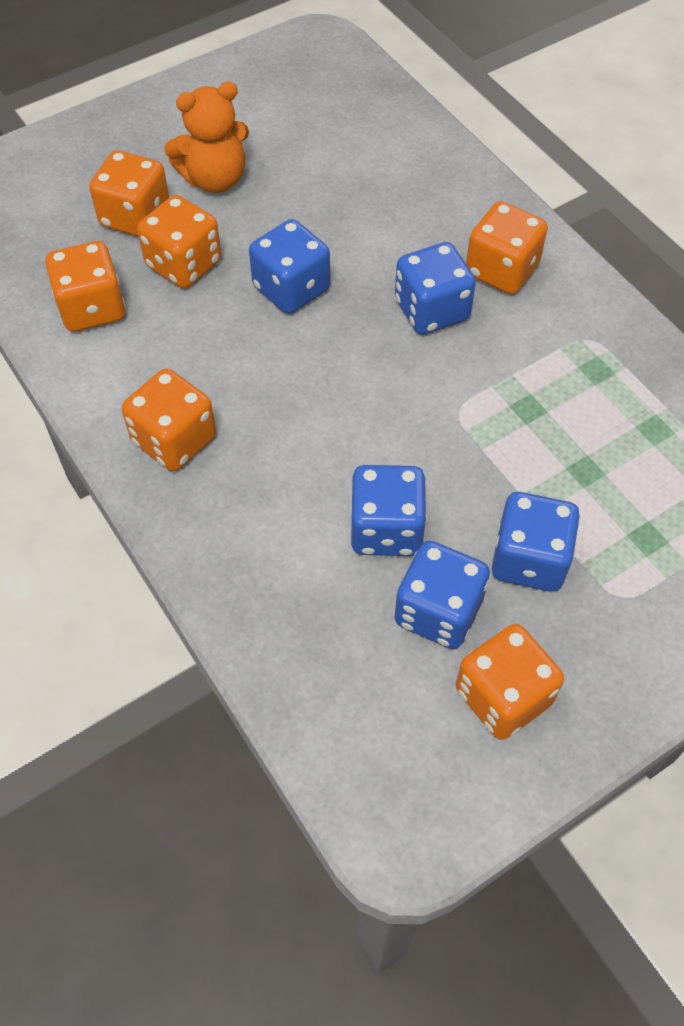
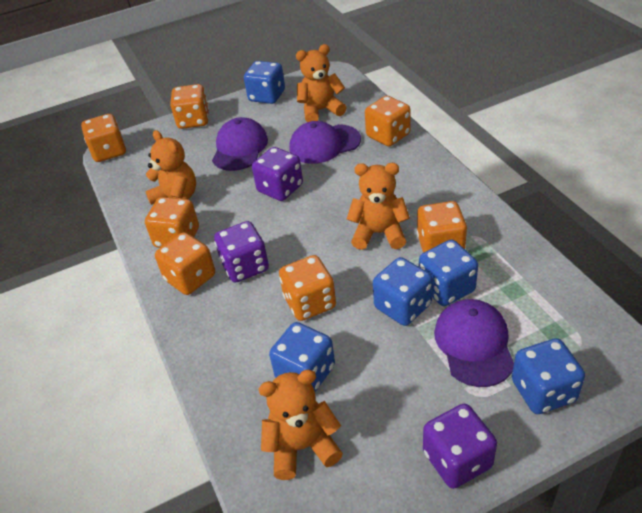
orange dice: 6 -> 7
orange teddy bear: 1 -> 4
purple cap: 0 -> 3
purple dice: 0 -> 3

